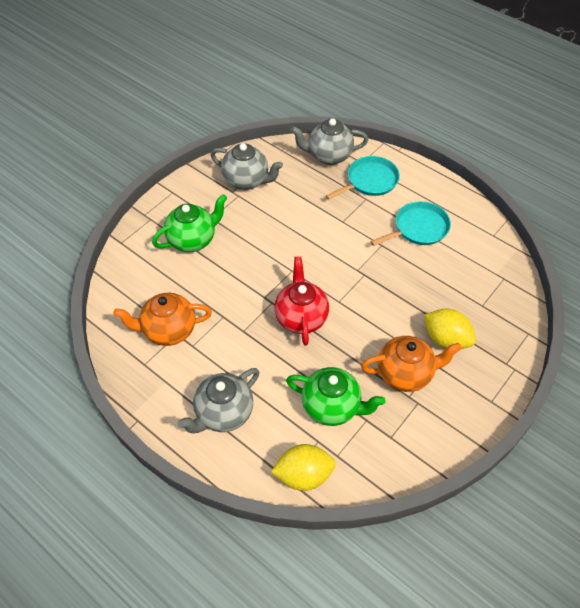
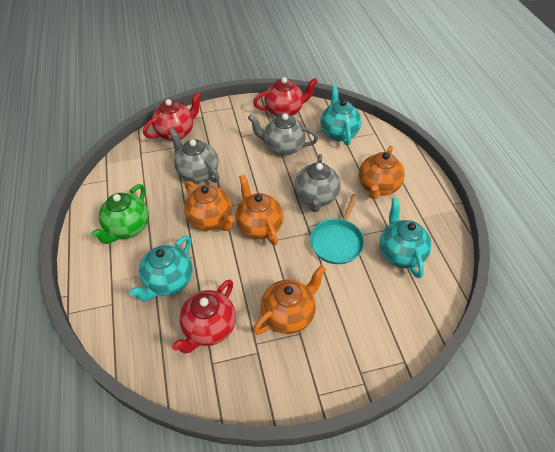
green teapot: 2 -> 1
orange teapot: 2 -> 4
red teapot: 1 -> 3
turquoise pan: 2 -> 1
turquoise teapot: 0 -> 3
yellow lemon: 2 -> 0

